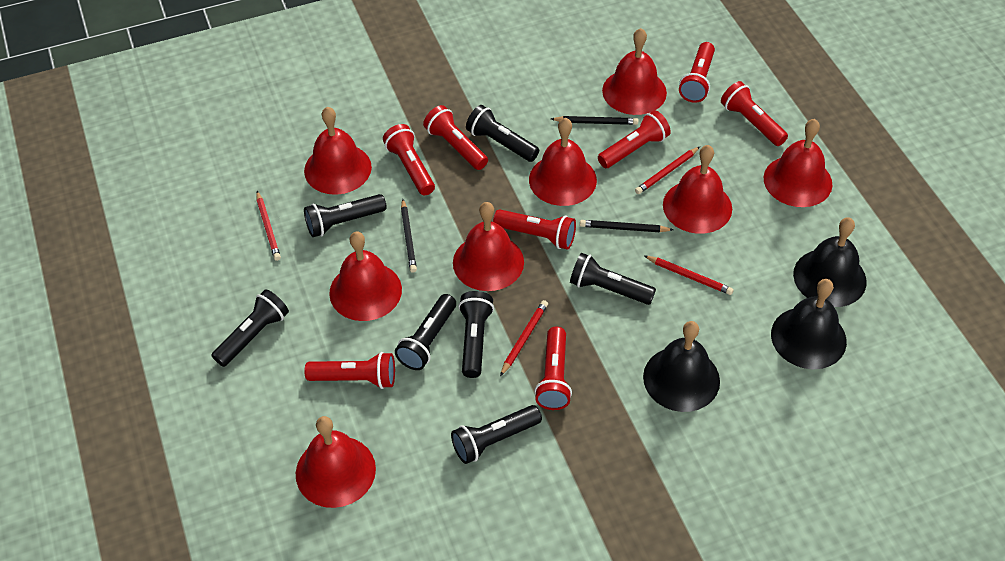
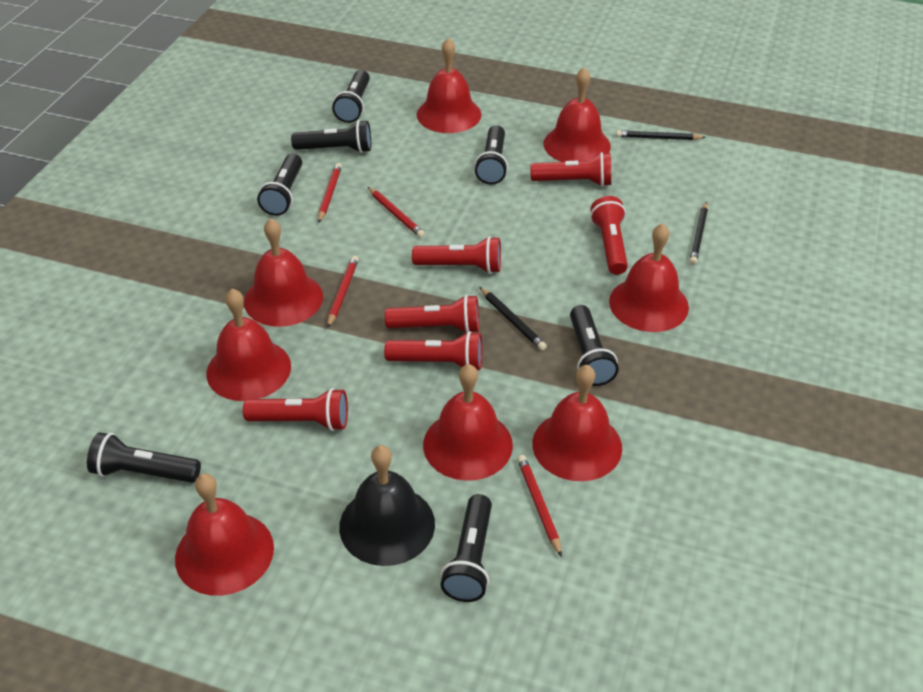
black bell: 3 -> 1
red flashlight: 8 -> 6

